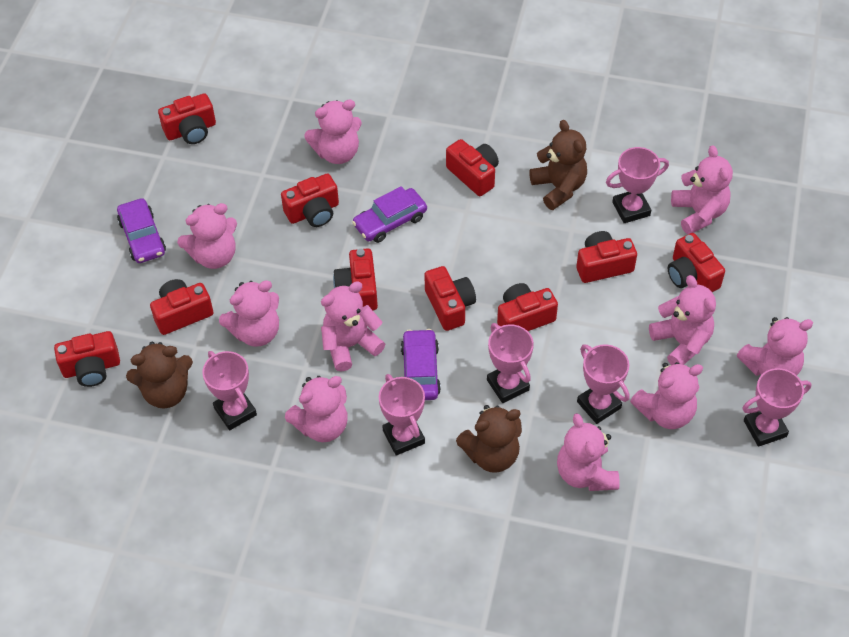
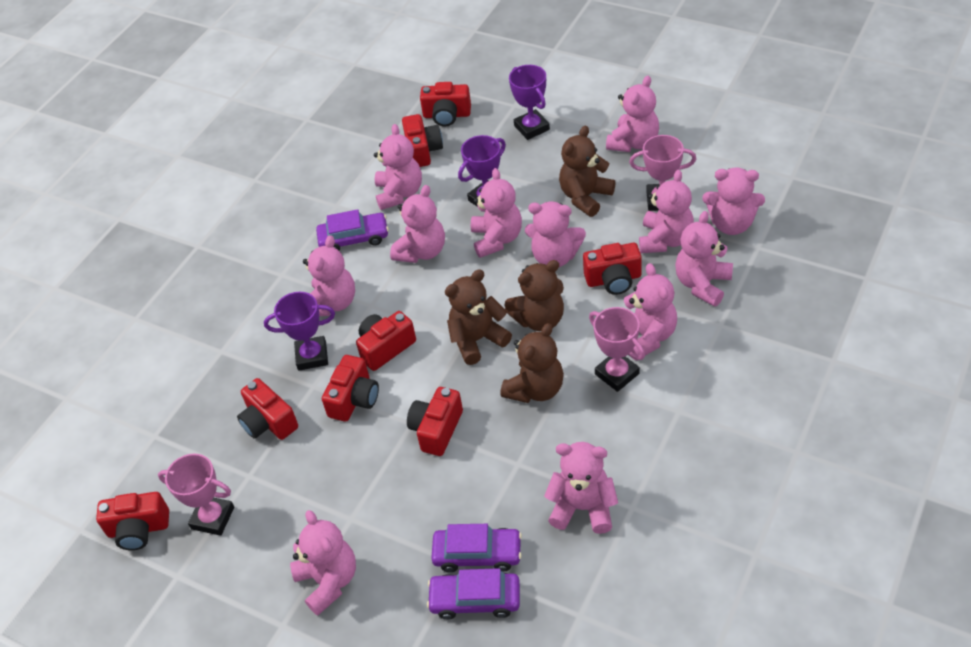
brown teddy bear: 3 -> 4
pink teddy bear: 10 -> 12
pink trophy: 6 -> 3
purple trophy: 0 -> 3
red camera: 10 -> 8

